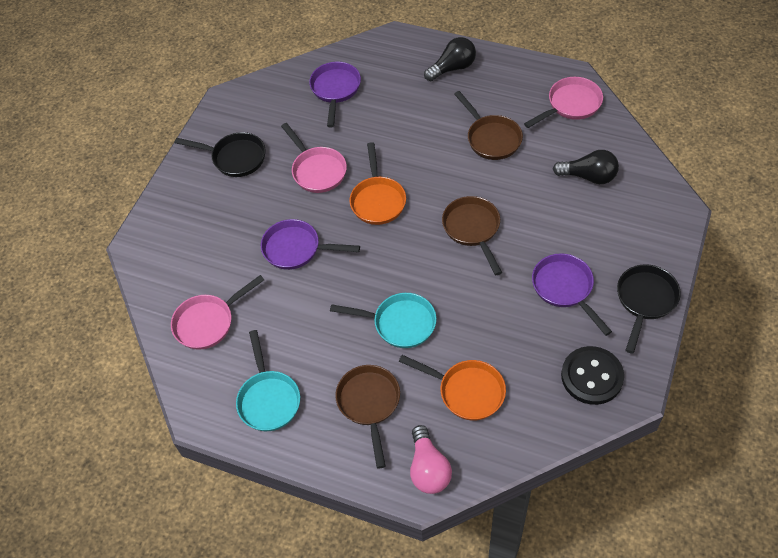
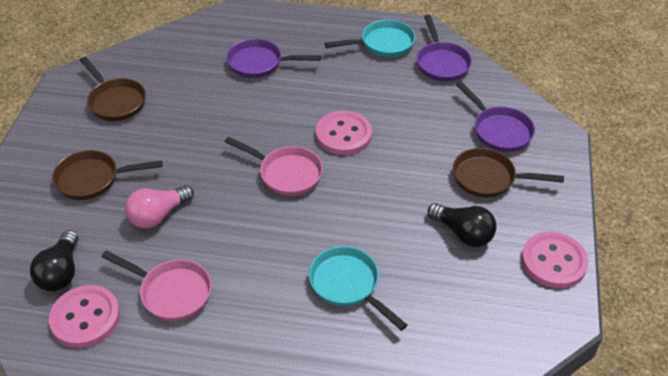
black button: 1 -> 0
black pan: 2 -> 0
orange pan: 2 -> 0
pink button: 0 -> 3
pink pan: 3 -> 2

